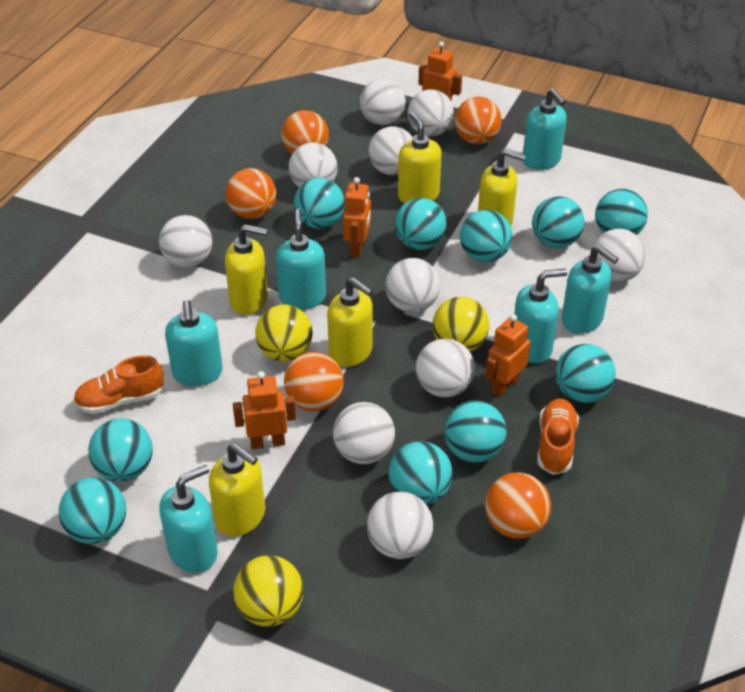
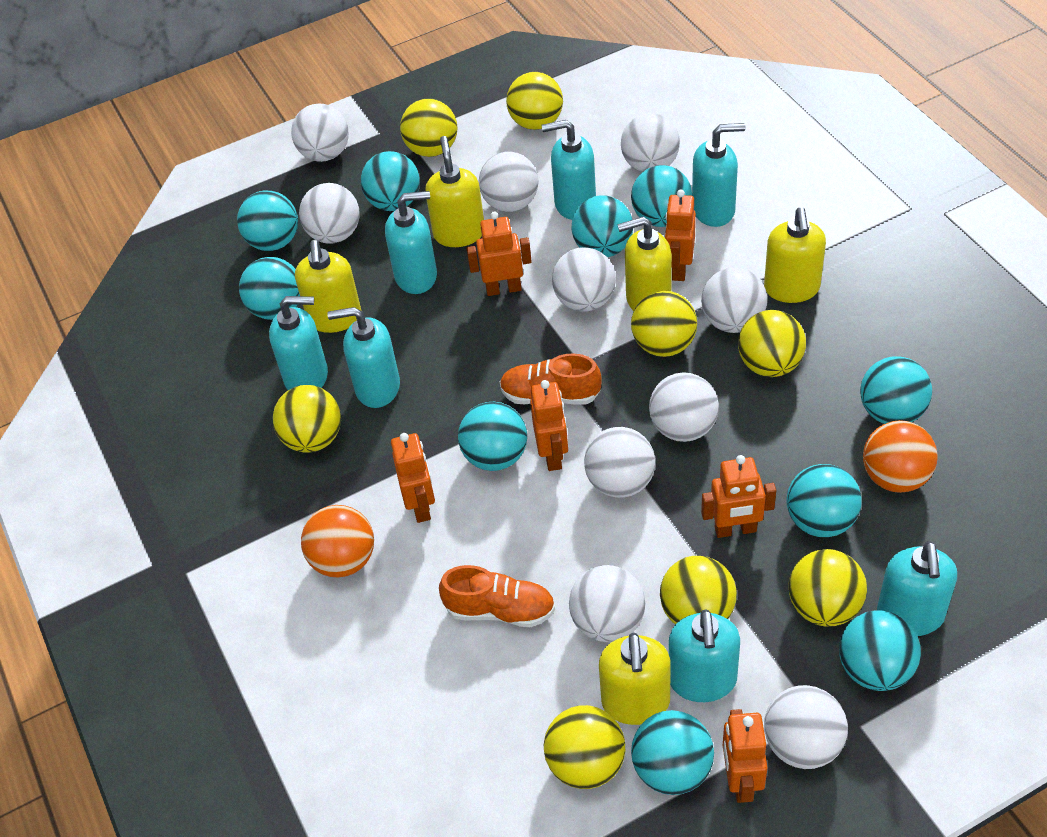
orange ball: 5 -> 2
orange robot: 4 -> 6
turquoise soap dispenser: 6 -> 7
yellow ball: 3 -> 8

